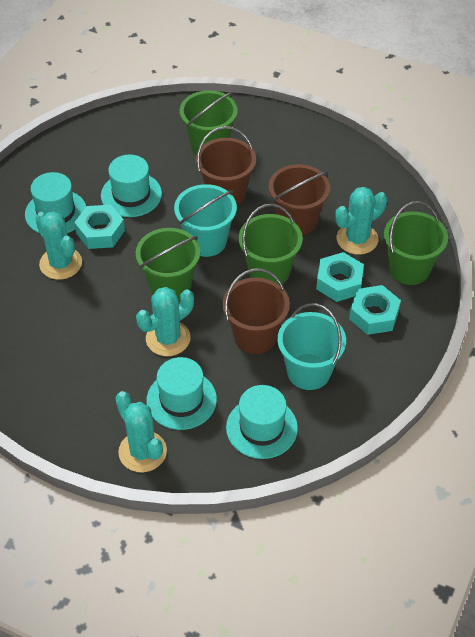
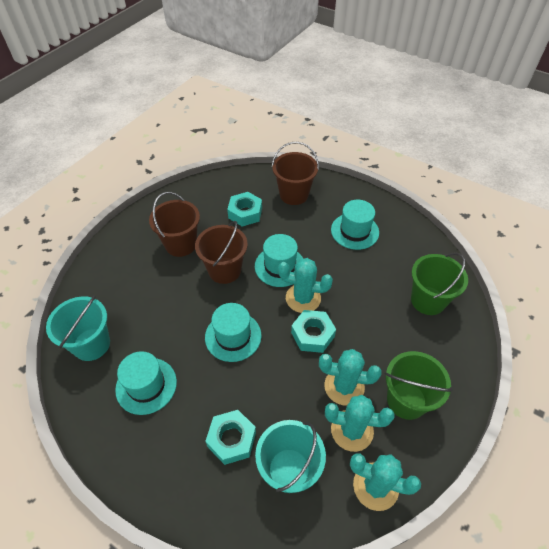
green bucket: 4 -> 2

